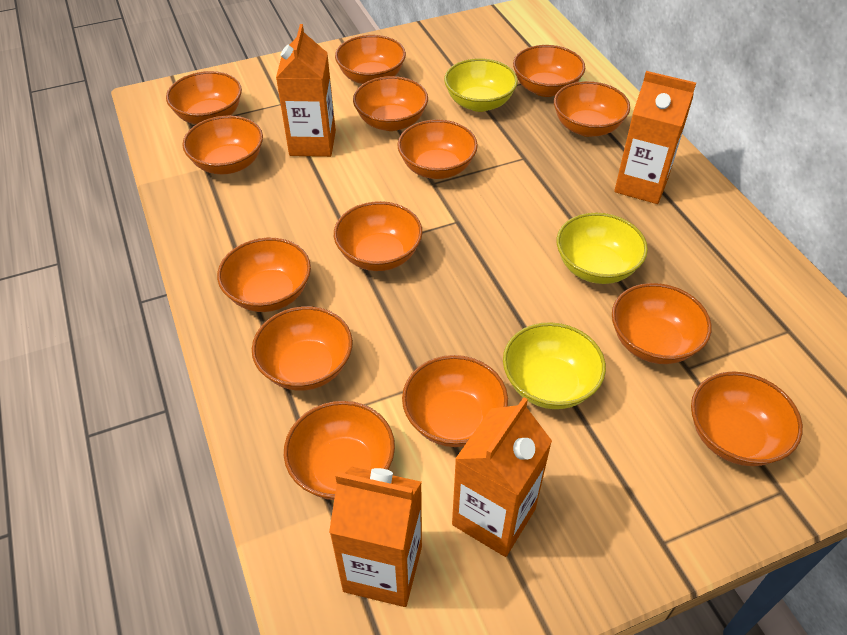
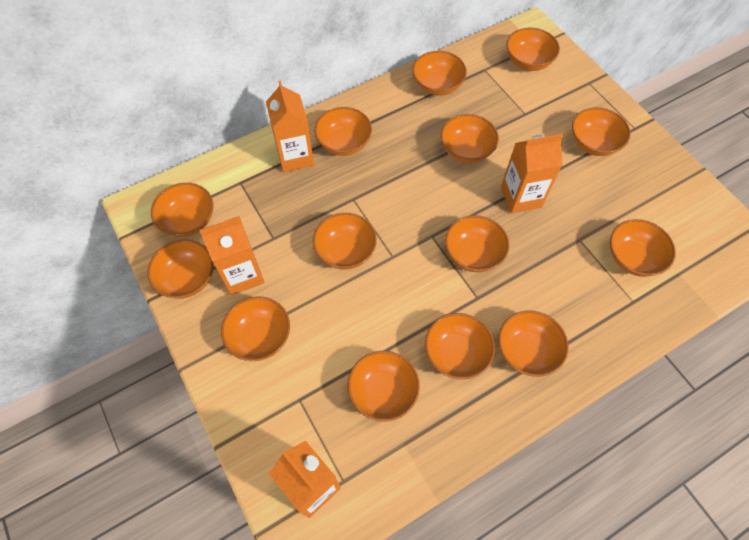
yellow bowl: 3 -> 0

